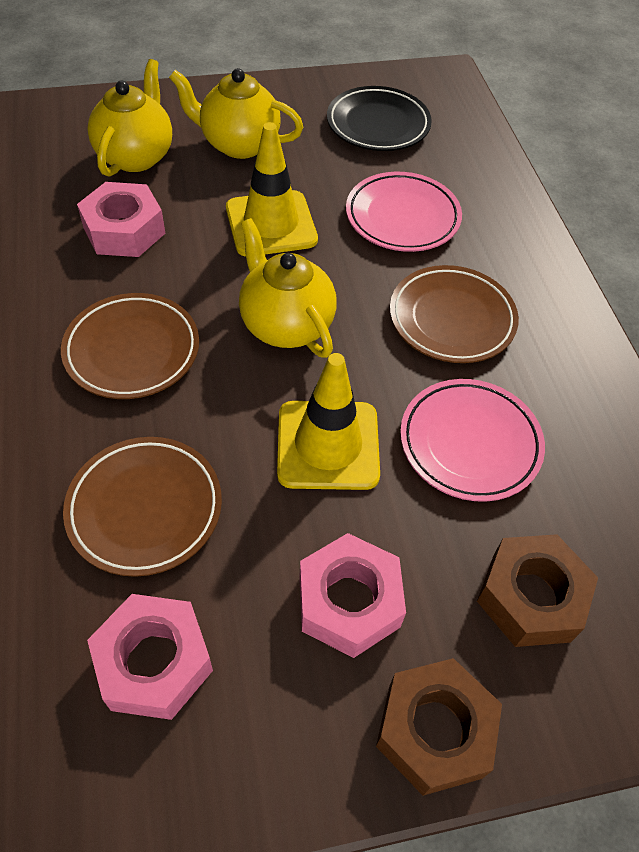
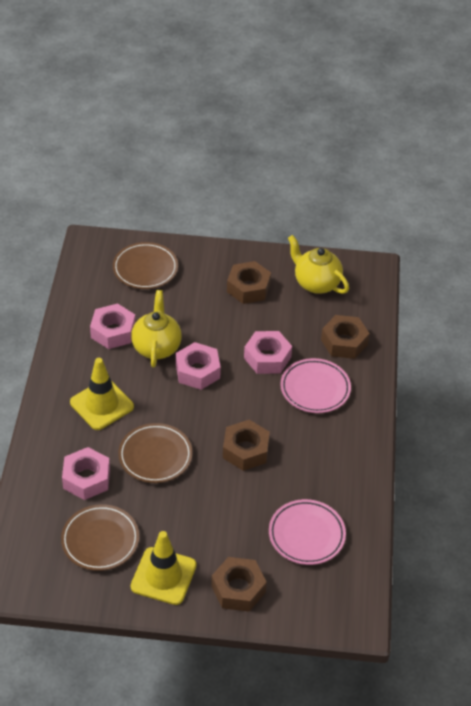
black plate: 1 -> 0
brown nut: 2 -> 4
pink nut: 3 -> 4
yellow teapot: 3 -> 2

